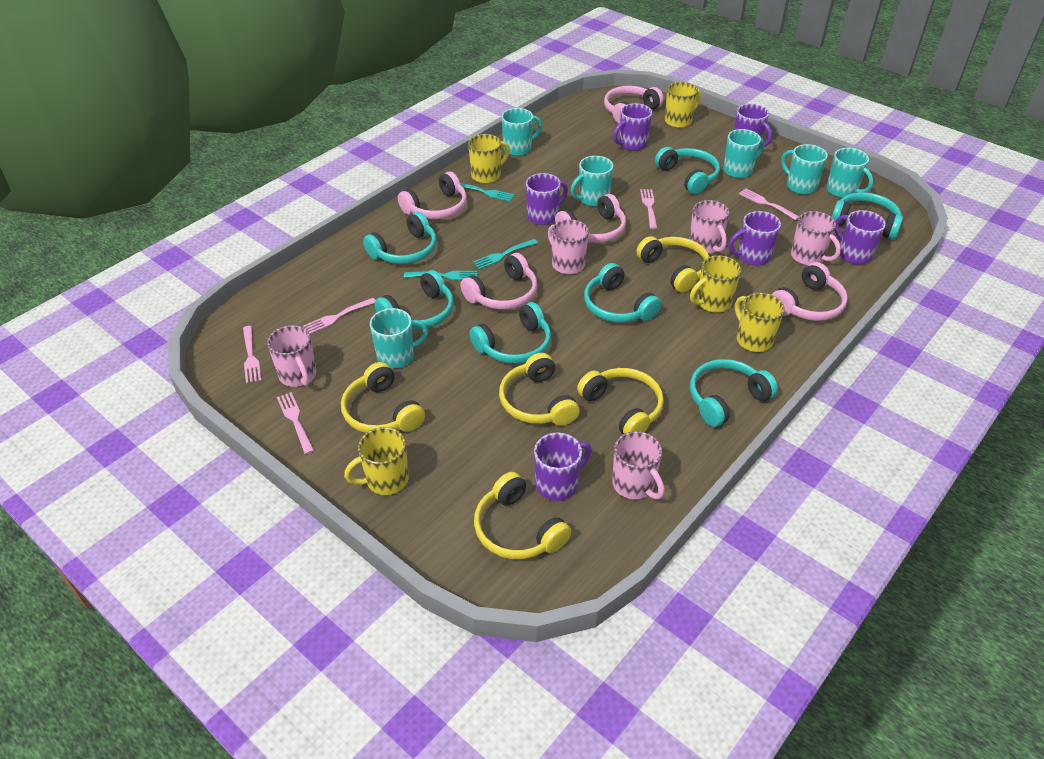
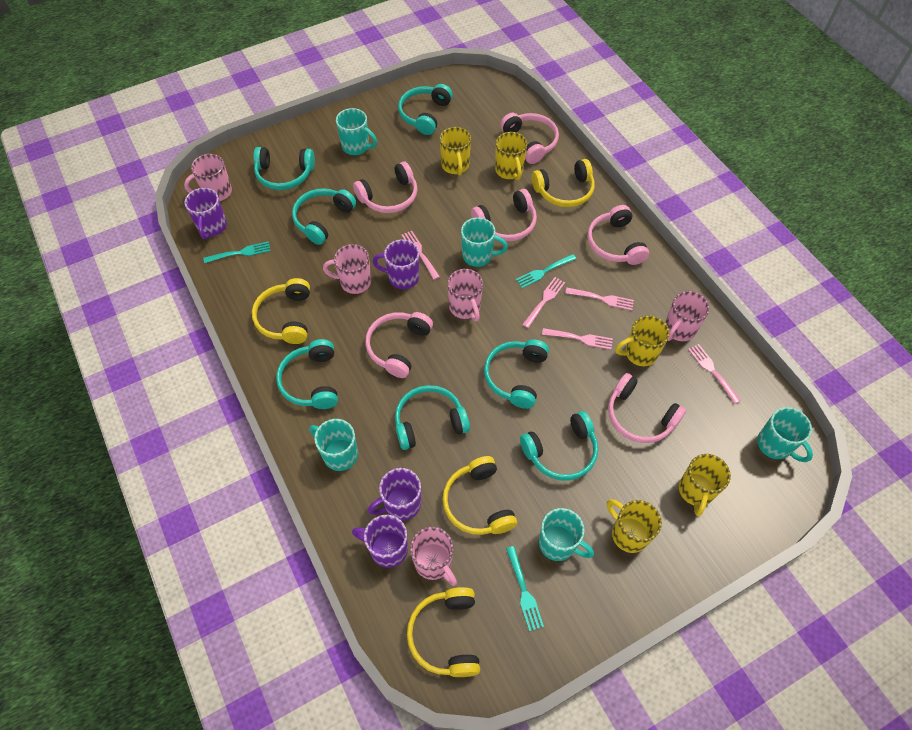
pink headphones: 5 -> 6
purple mug: 6 -> 4
turquoise mug: 6 -> 5
yellow headphones: 5 -> 4

